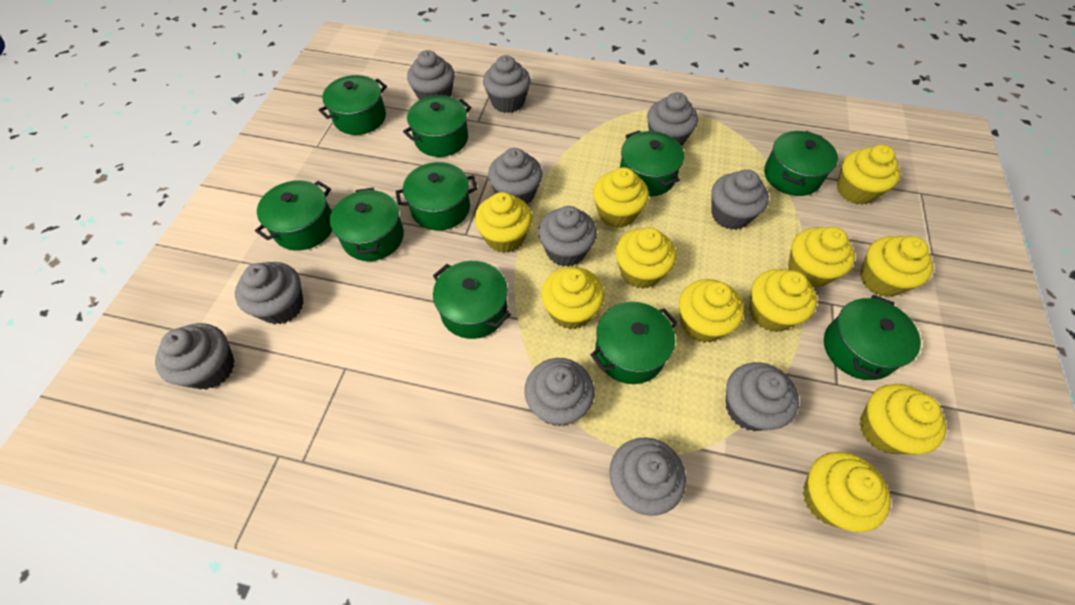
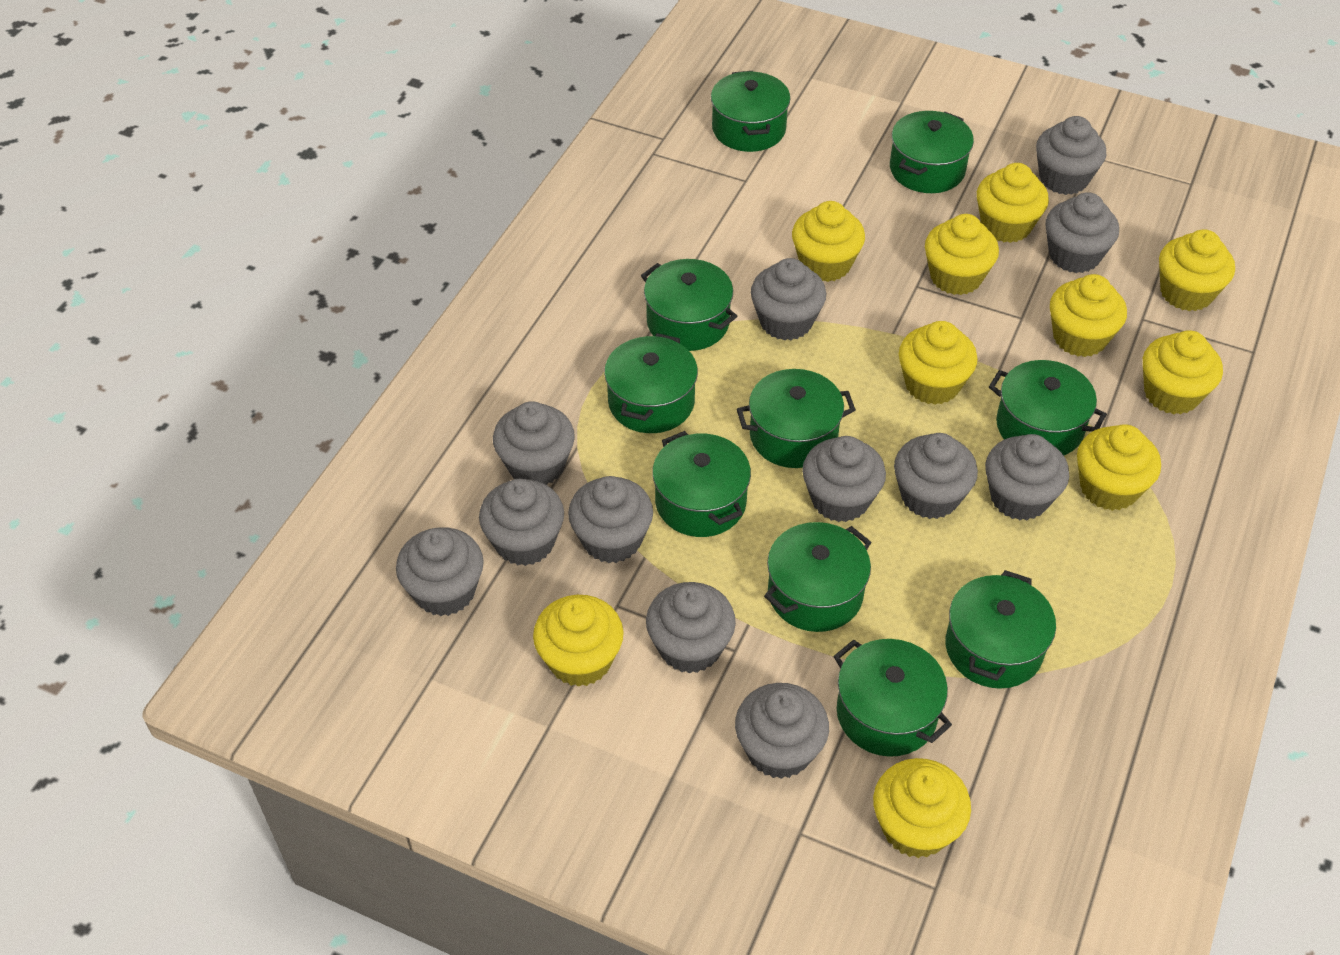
grey cupcake: 11 -> 12
yellow cupcake: 11 -> 10

